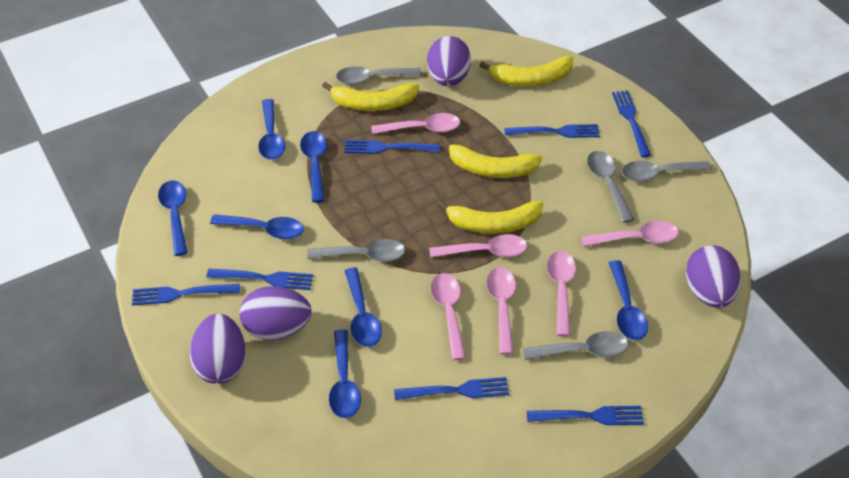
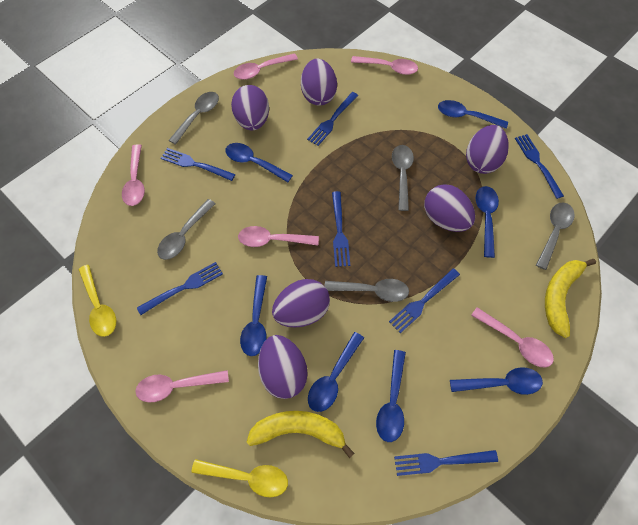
purple egg: 4 -> 6
yellow banana: 4 -> 2
yellow spoon: 0 -> 2

